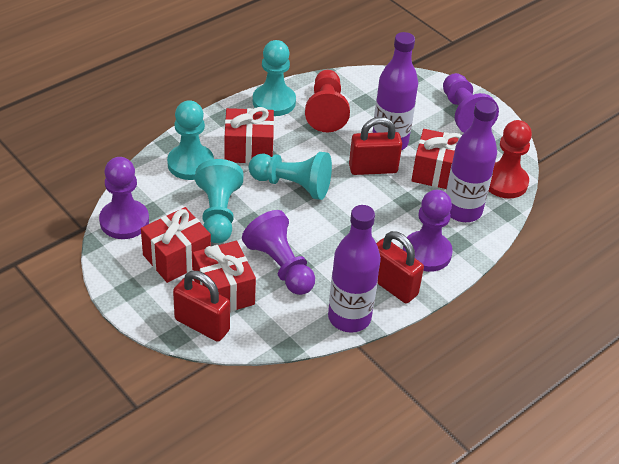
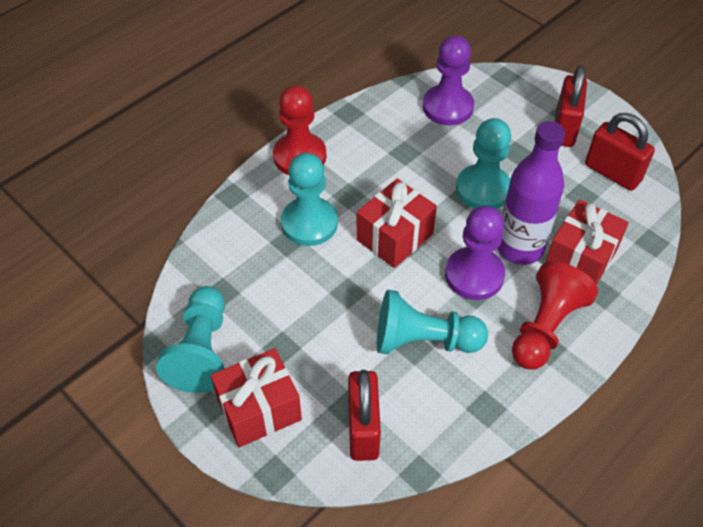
purple bottle: 3 -> 1
purple pawn: 4 -> 2
red gift: 4 -> 3

